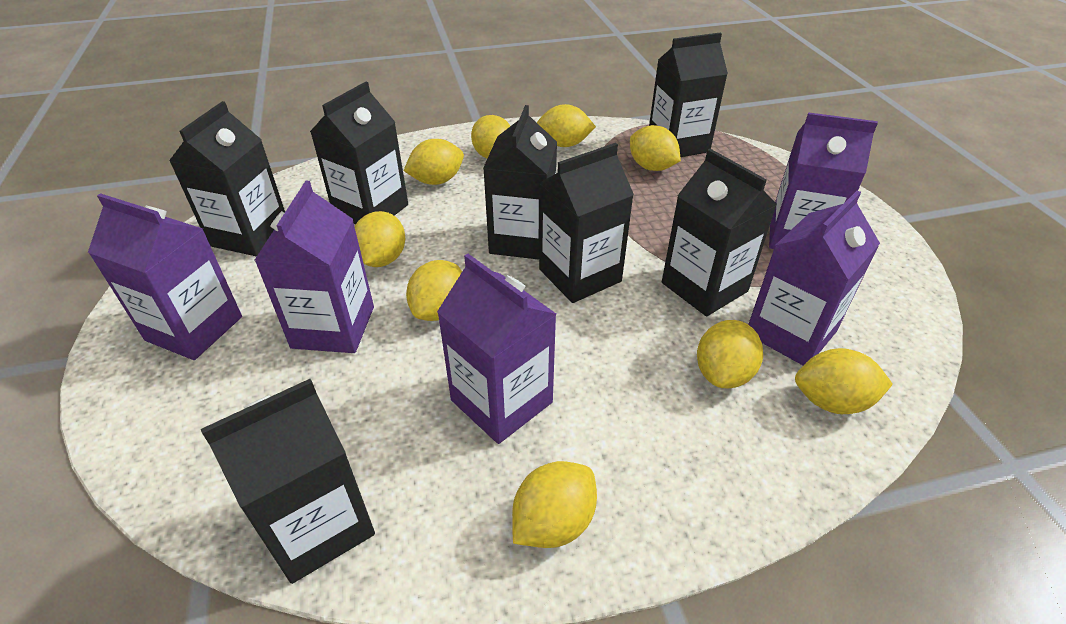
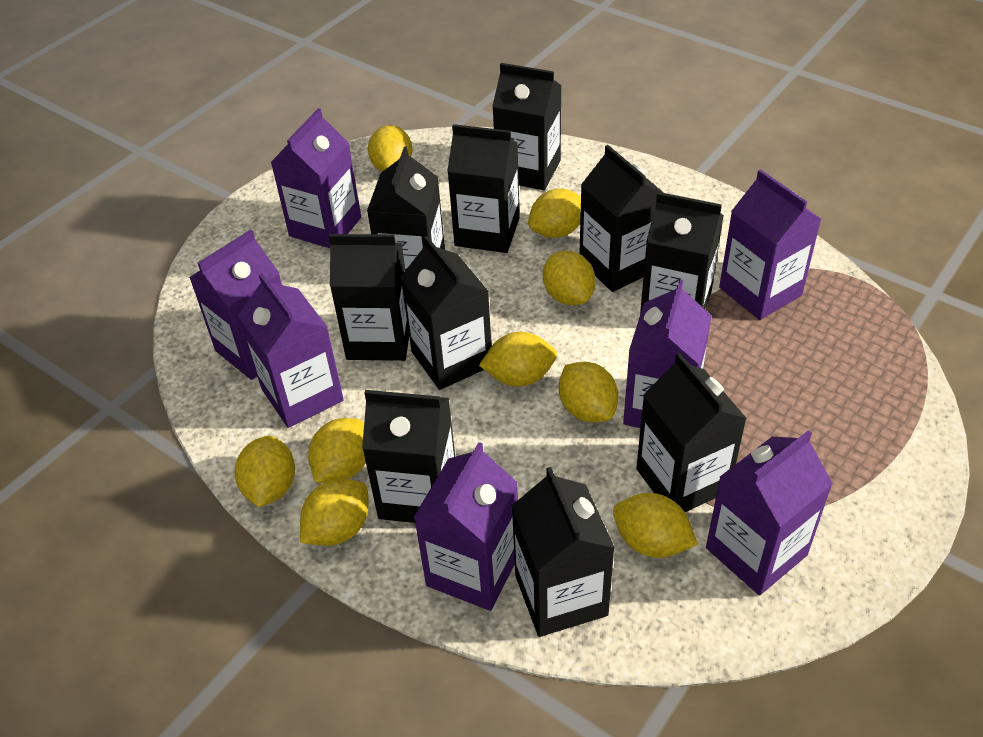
black carton: 7 -> 10
purple carton: 5 -> 7

